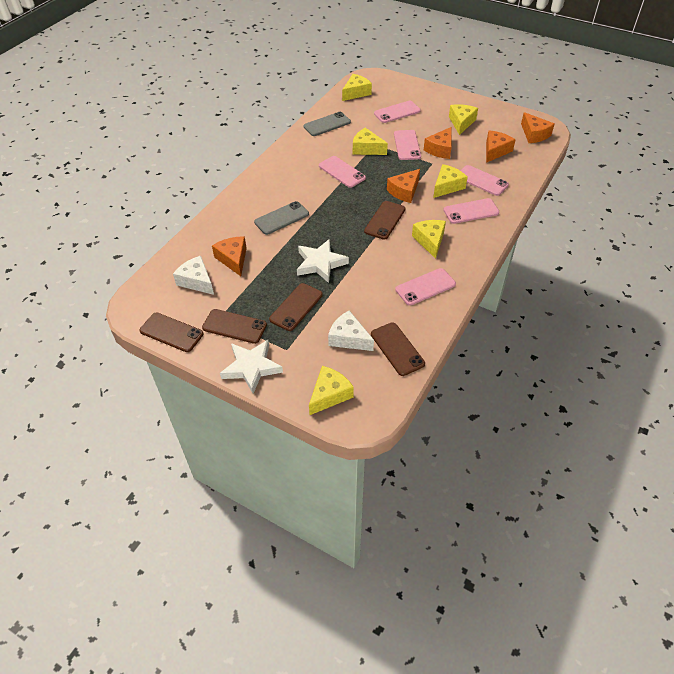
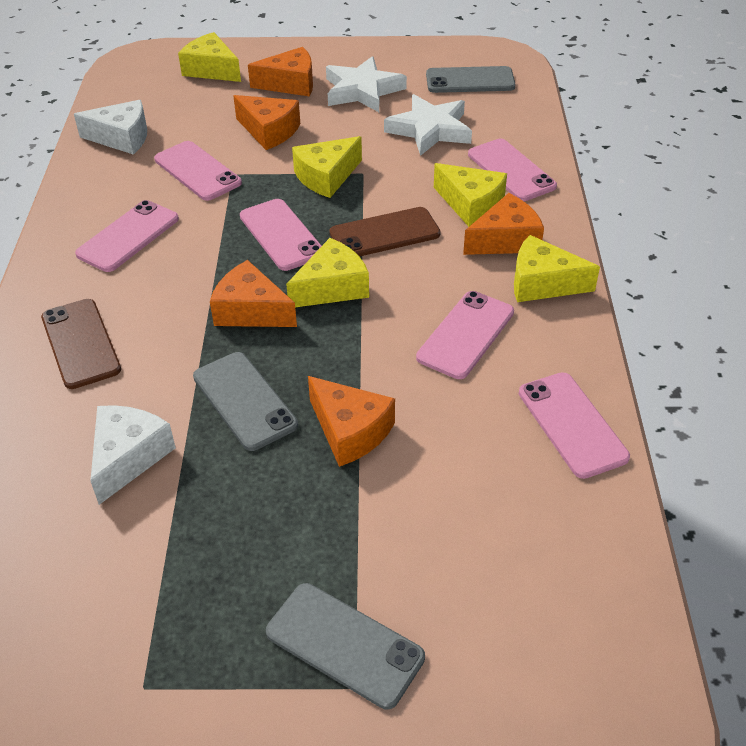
brown phone: 5 -> 2
grey phone: 2 -> 3
yellow cheese: 6 -> 5

